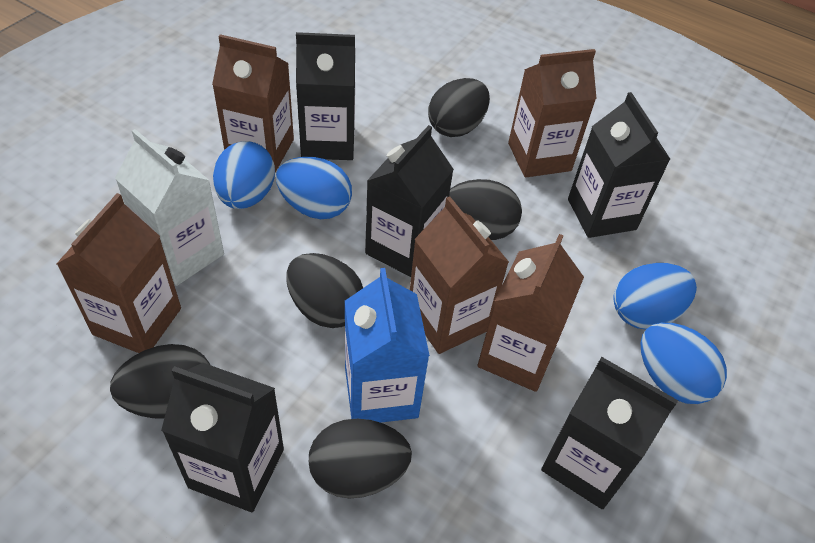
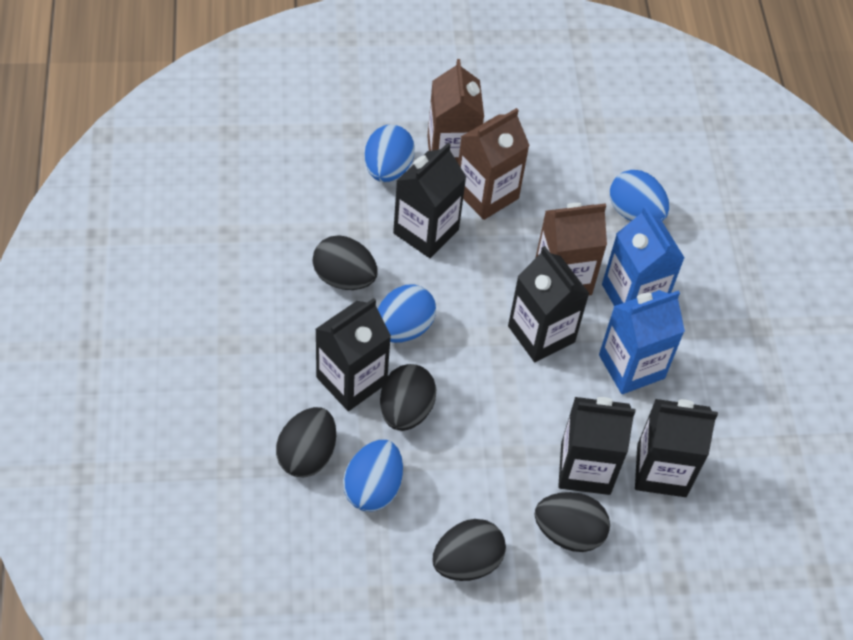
blue carton: 1 -> 2
brown carton: 5 -> 3
white carton: 1 -> 0

